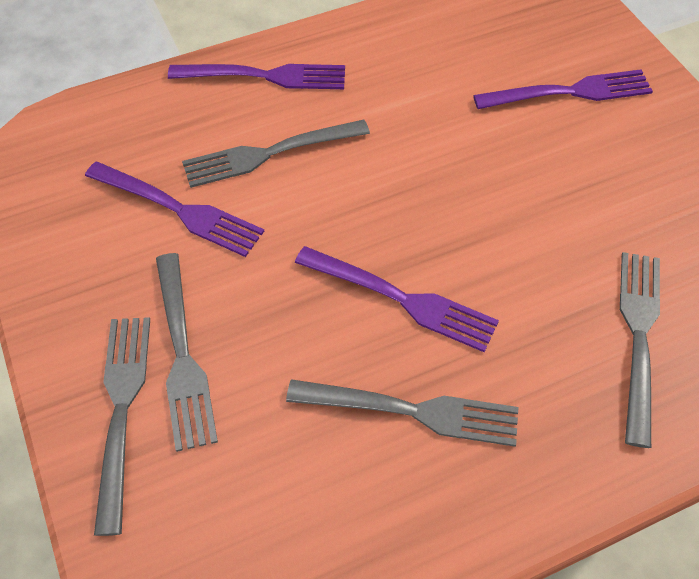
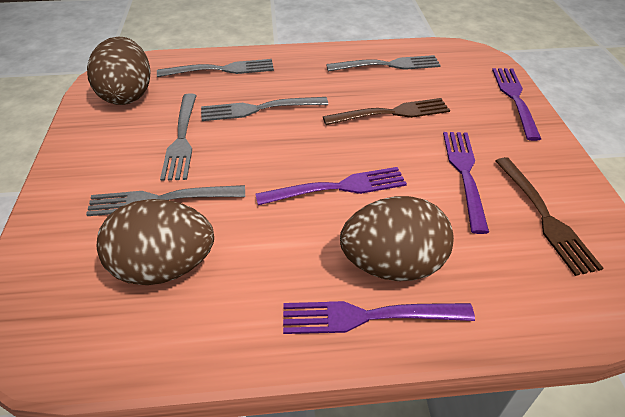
brown egg: 0 -> 3
brown fork: 0 -> 2

